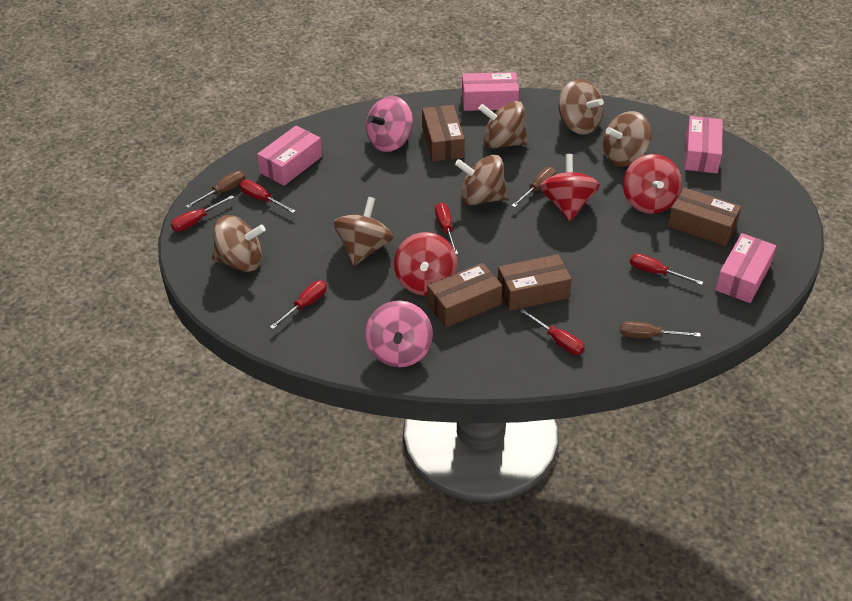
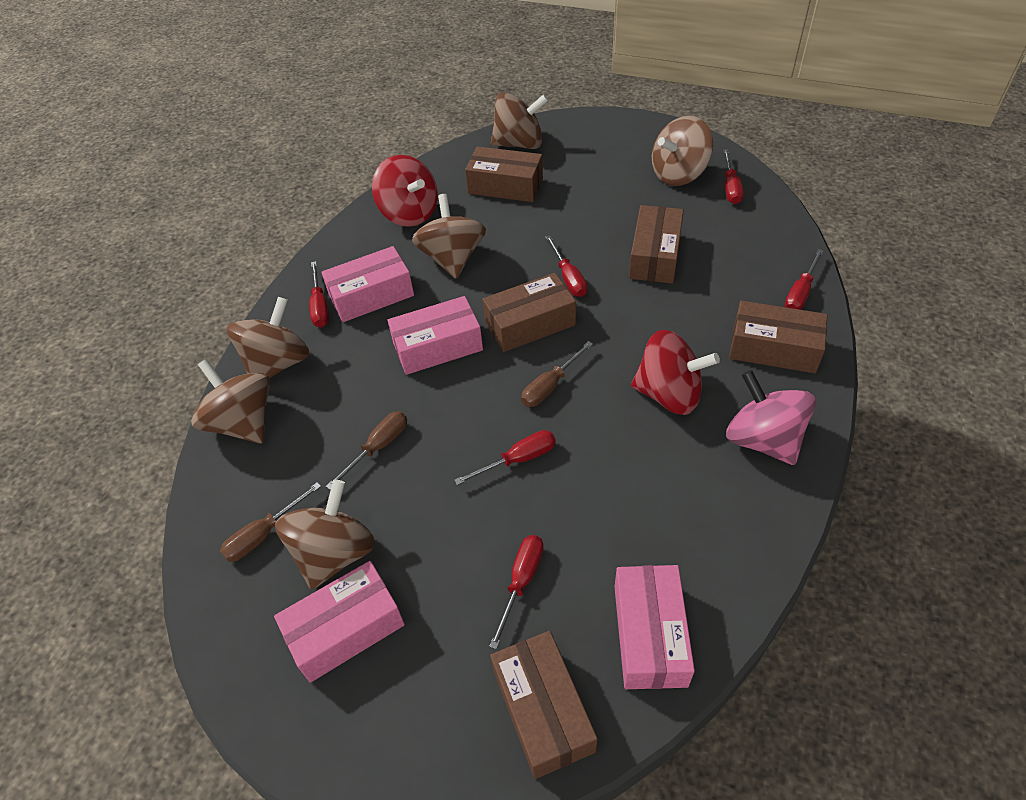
brown box: 4 -> 5
pink spinning top: 2 -> 1
red spinning top: 3 -> 2

